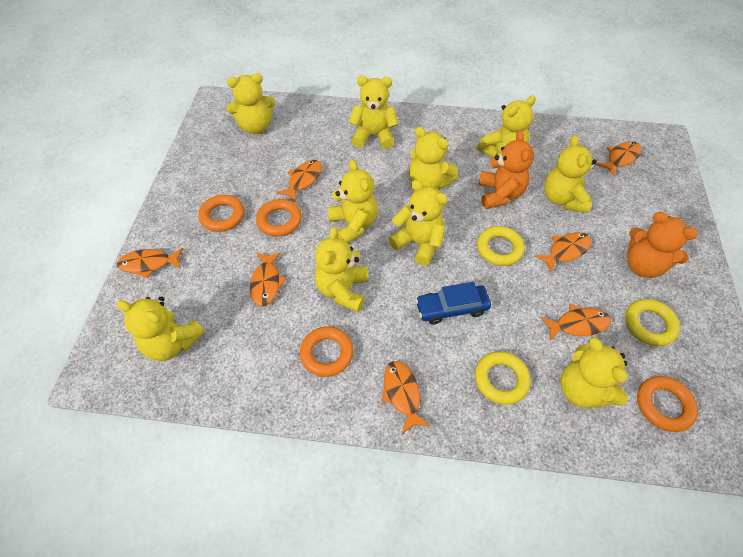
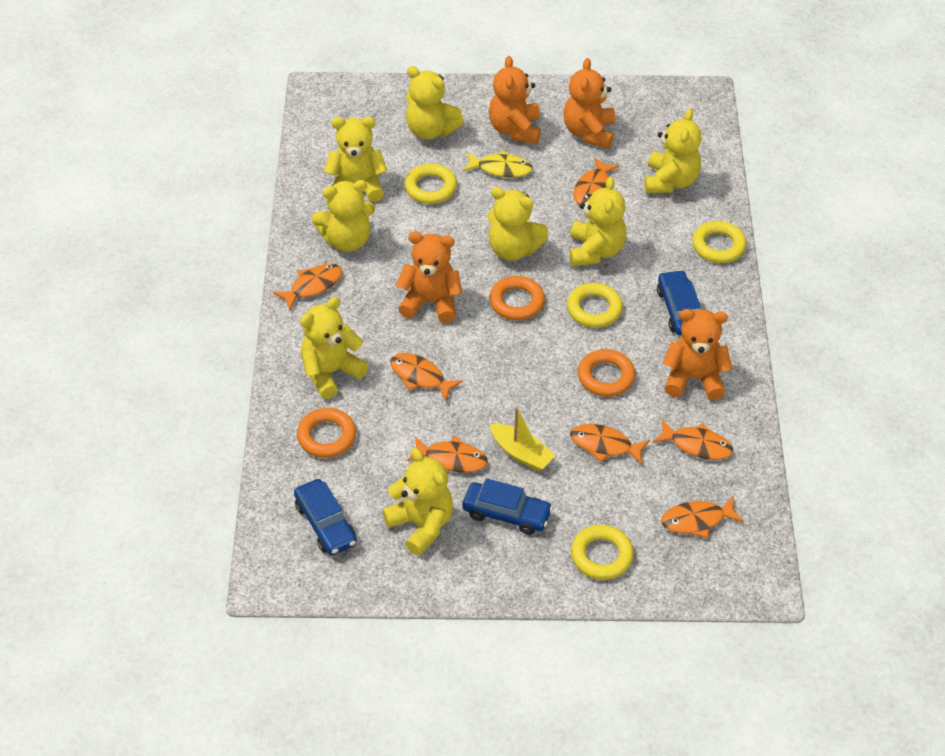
blue car: 1 -> 3
orange ring: 4 -> 3
orange teddy bear: 2 -> 4
yellow boat: 0 -> 1
yellow fish: 0 -> 1
yellow ring: 3 -> 4
yellow teddy bear: 10 -> 8

